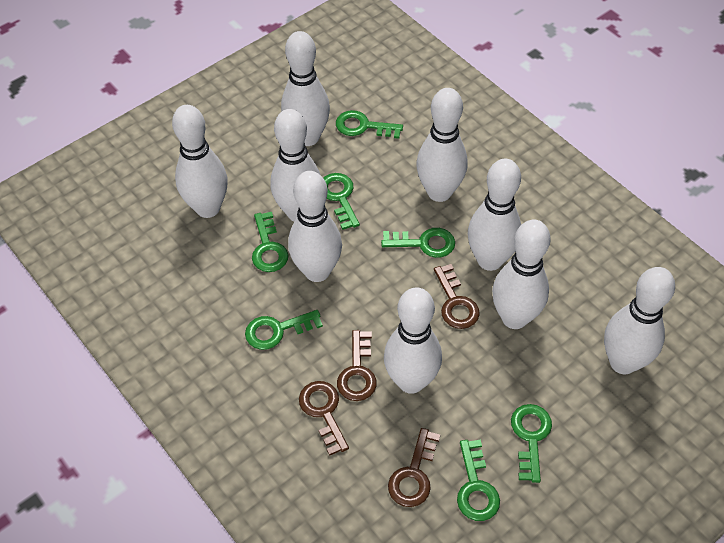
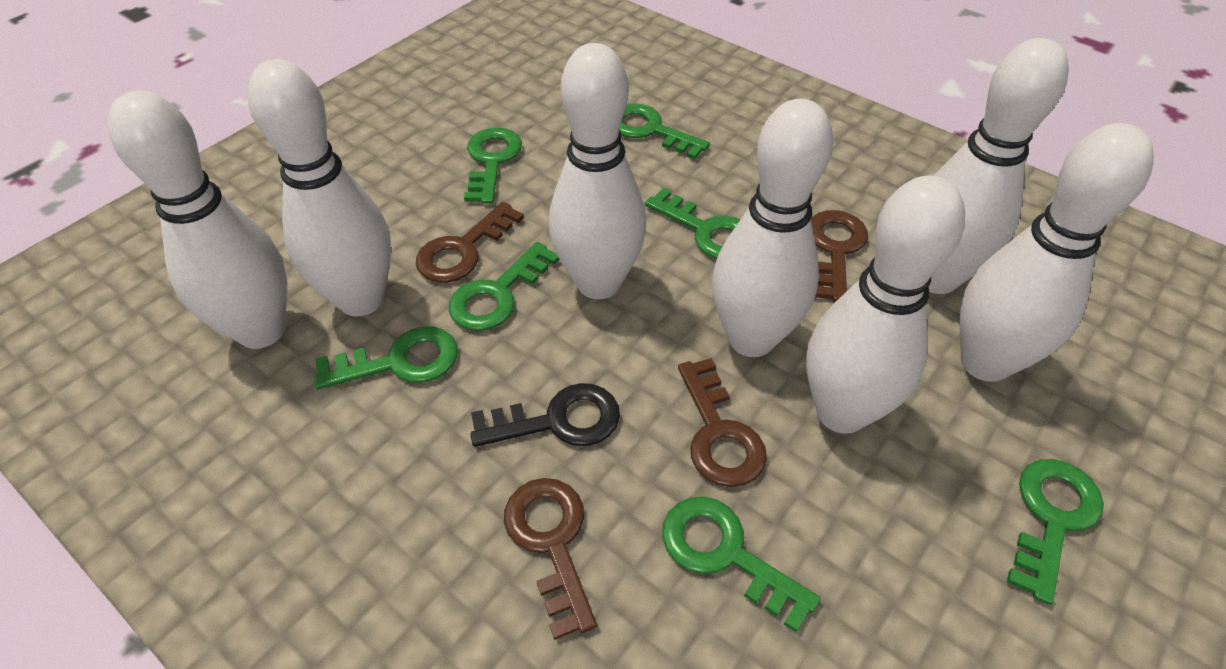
black key: 0 -> 1
white bowling pin: 9 -> 7

